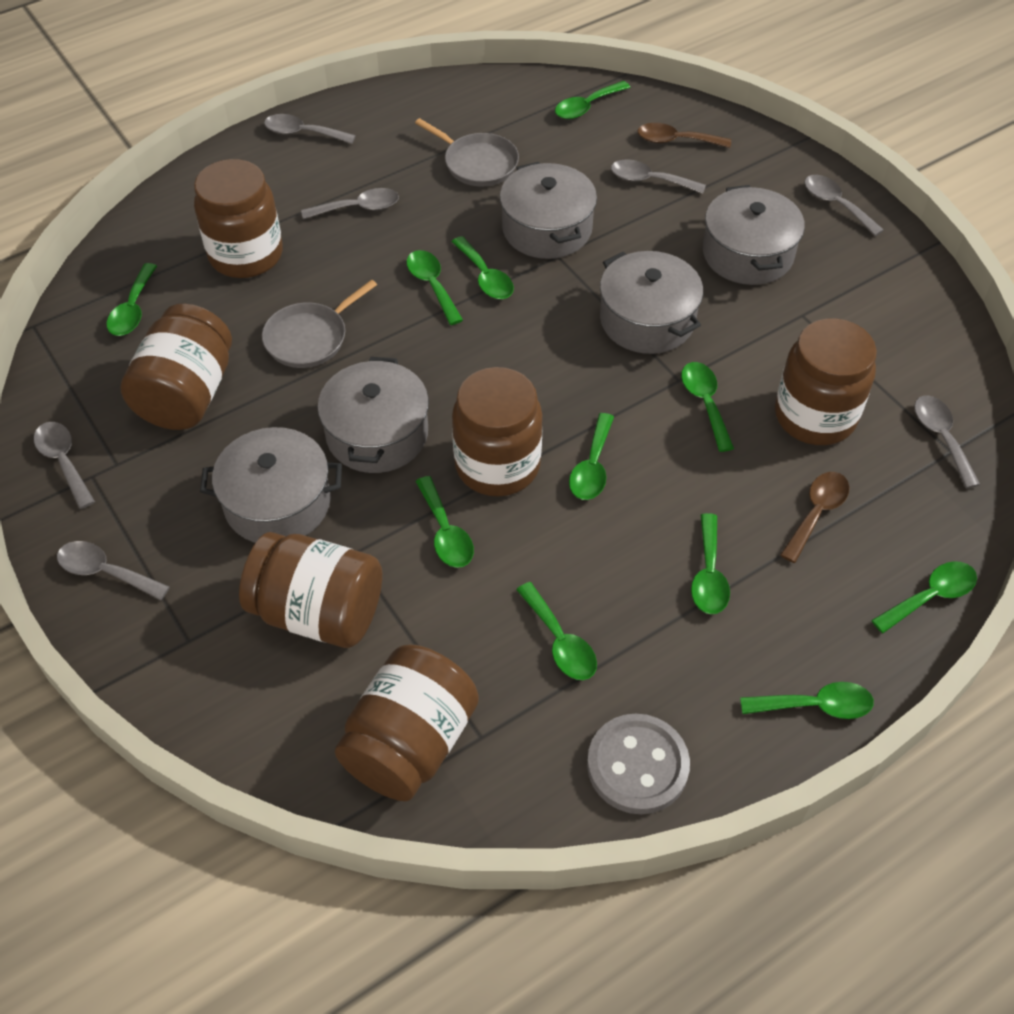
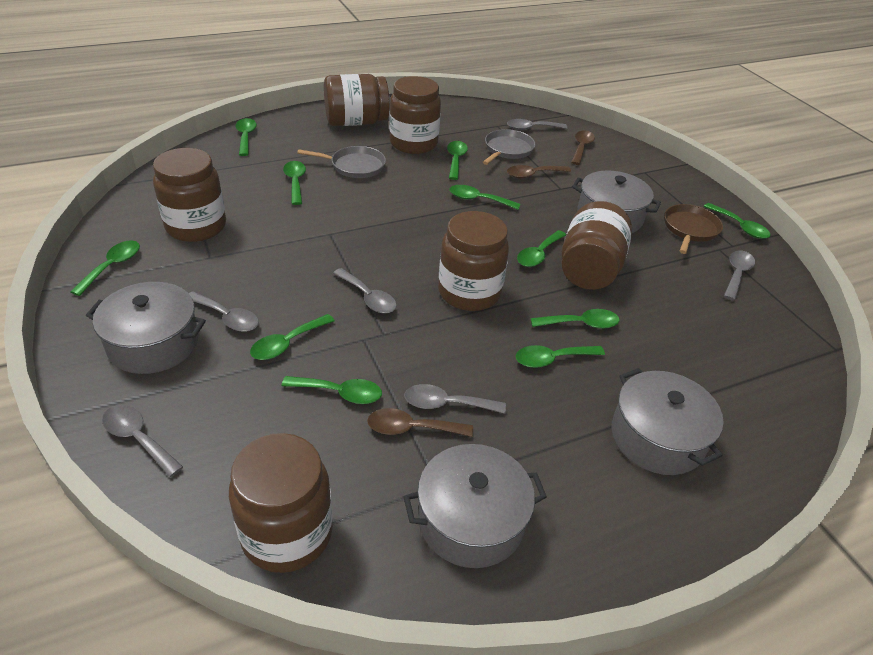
brown pan: 0 -> 1
brown spoon: 2 -> 3
grey button: 1 -> 0
grey pot: 5 -> 4
grey spoon: 7 -> 6

